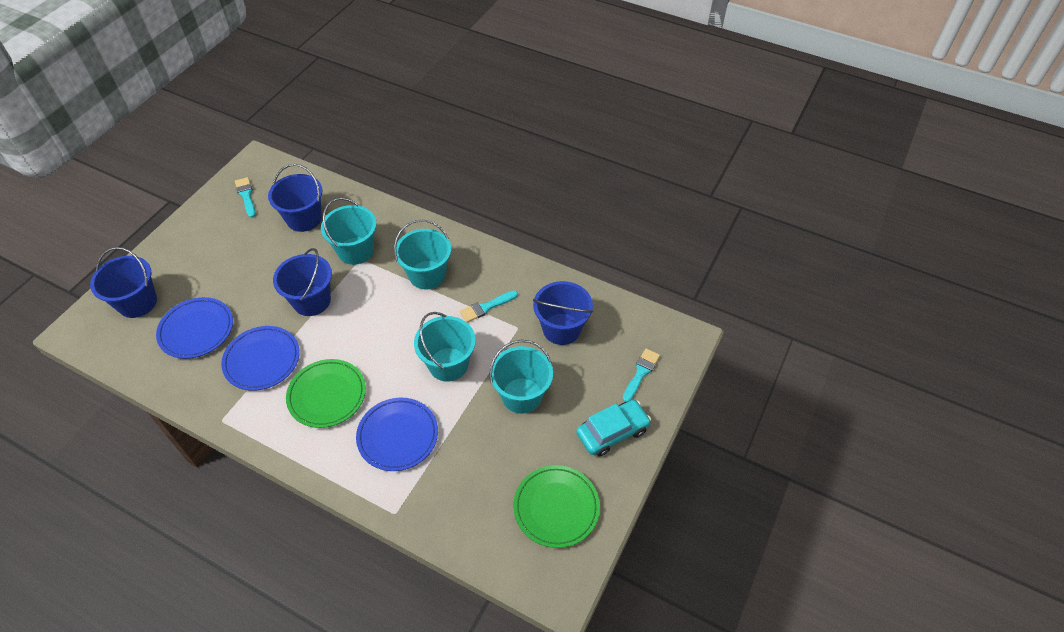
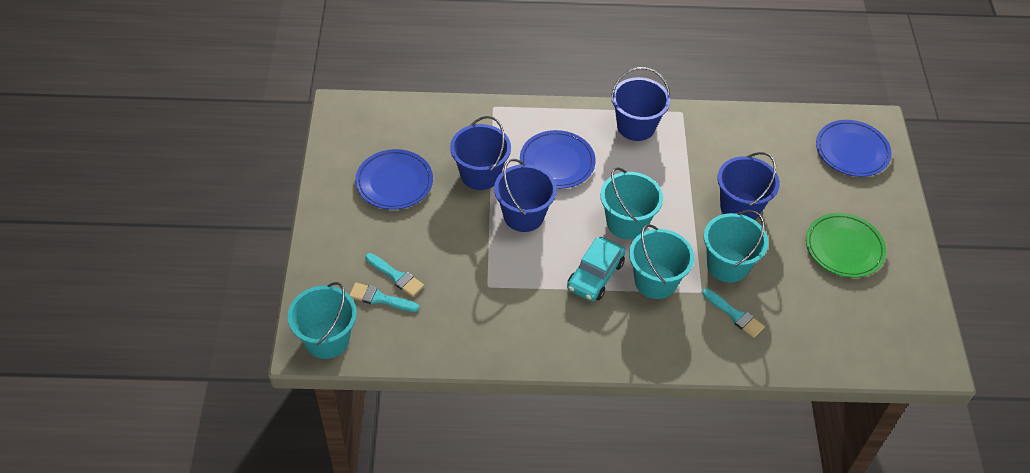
green plate: 2 -> 1

